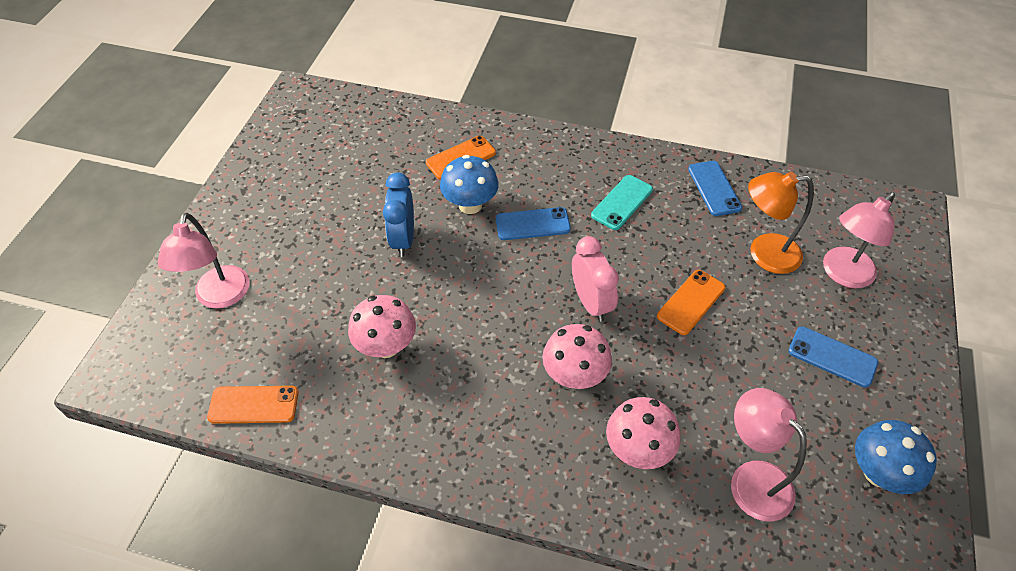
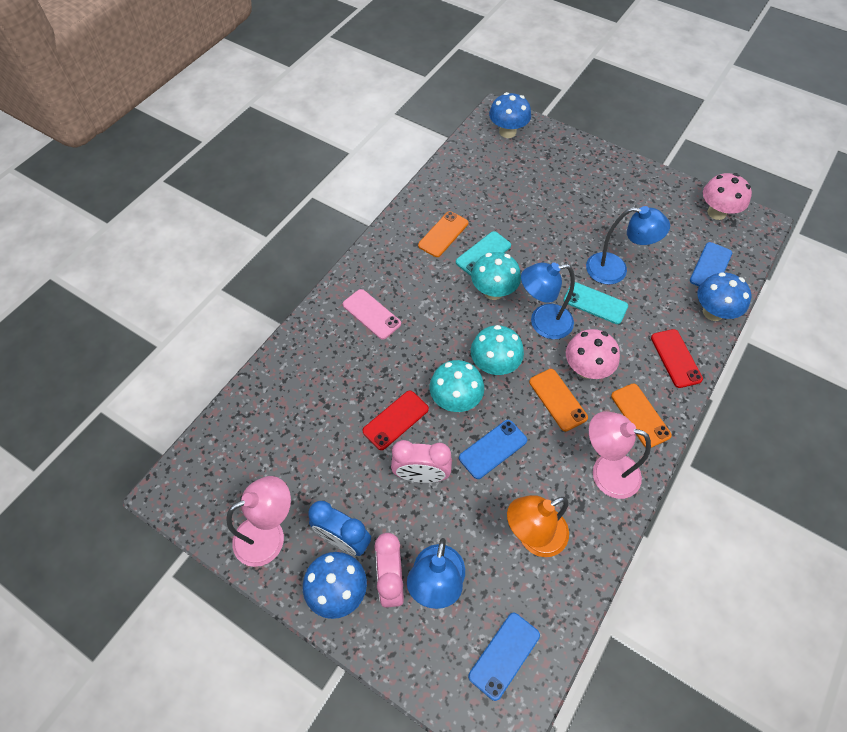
blue lamp: 0 -> 3
blue mushroom: 2 -> 3
pink clock: 1 -> 2
pink lamp: 3 -> 2
pink mushroom: 3 -> 2
pink phone: 0 -> 1
red phone: 0 -> 2
turquoise mushroom: 0 -> 3
turquoise phone: 1 -> 2

